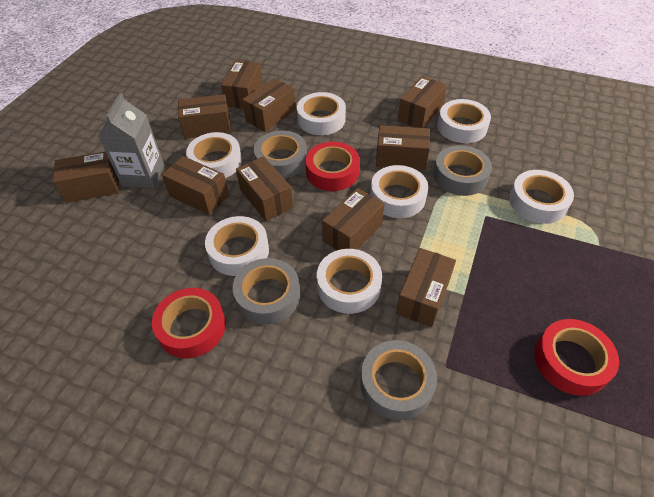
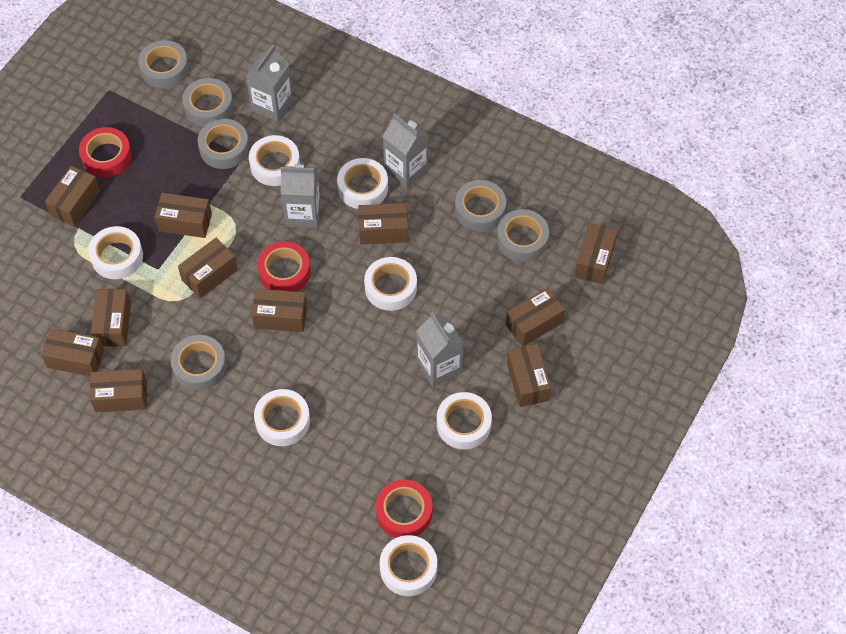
brown box: 10 -> 11
grey carton: 1 -> 4
grey tape: 4 -> 6

